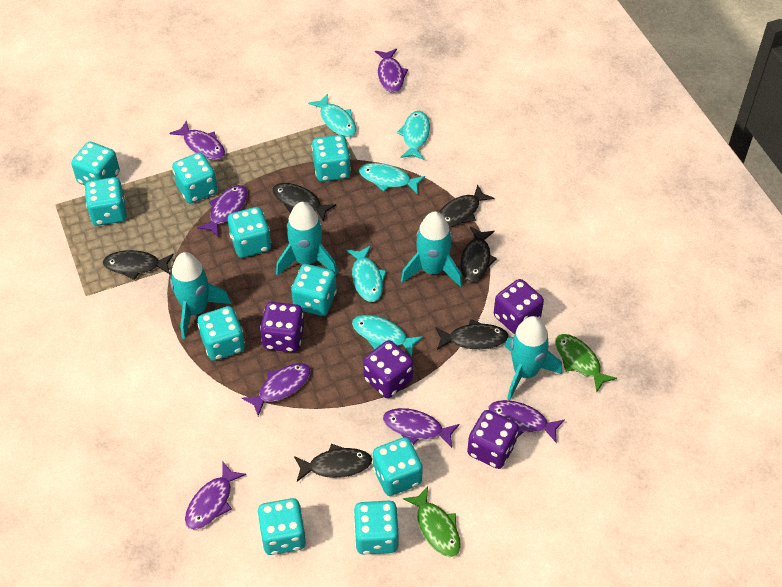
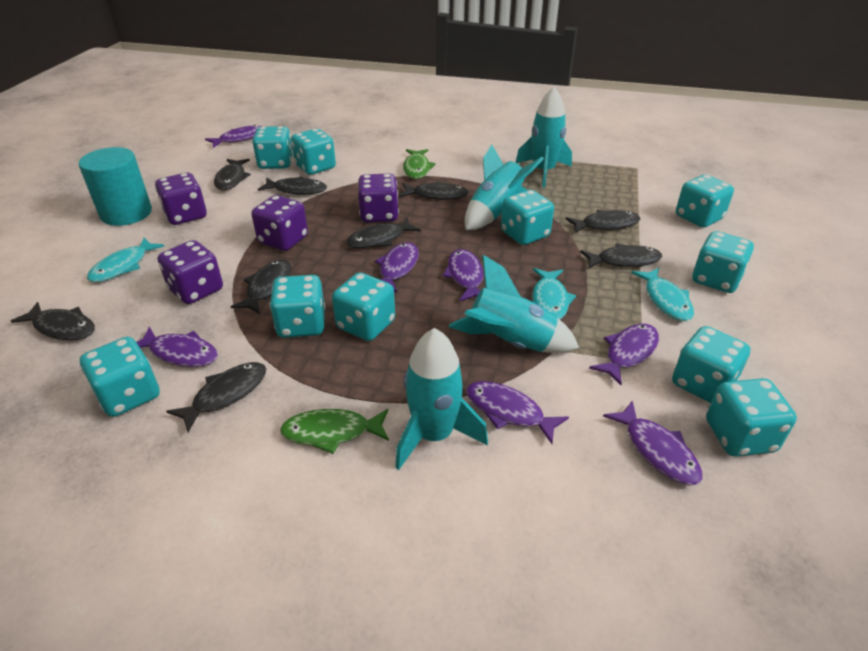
black fish: 6 -> 9
turquoise cylinder: 0 -> 1
turquoise fish: 5 -> 3

